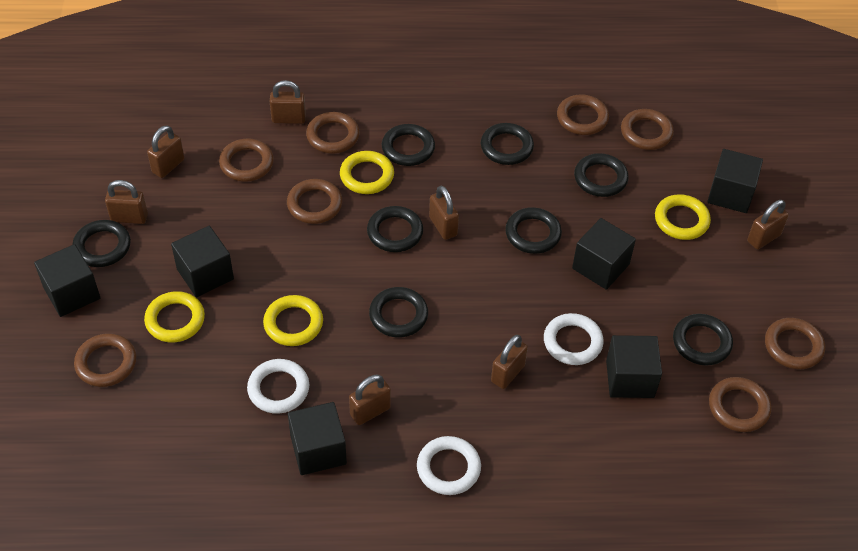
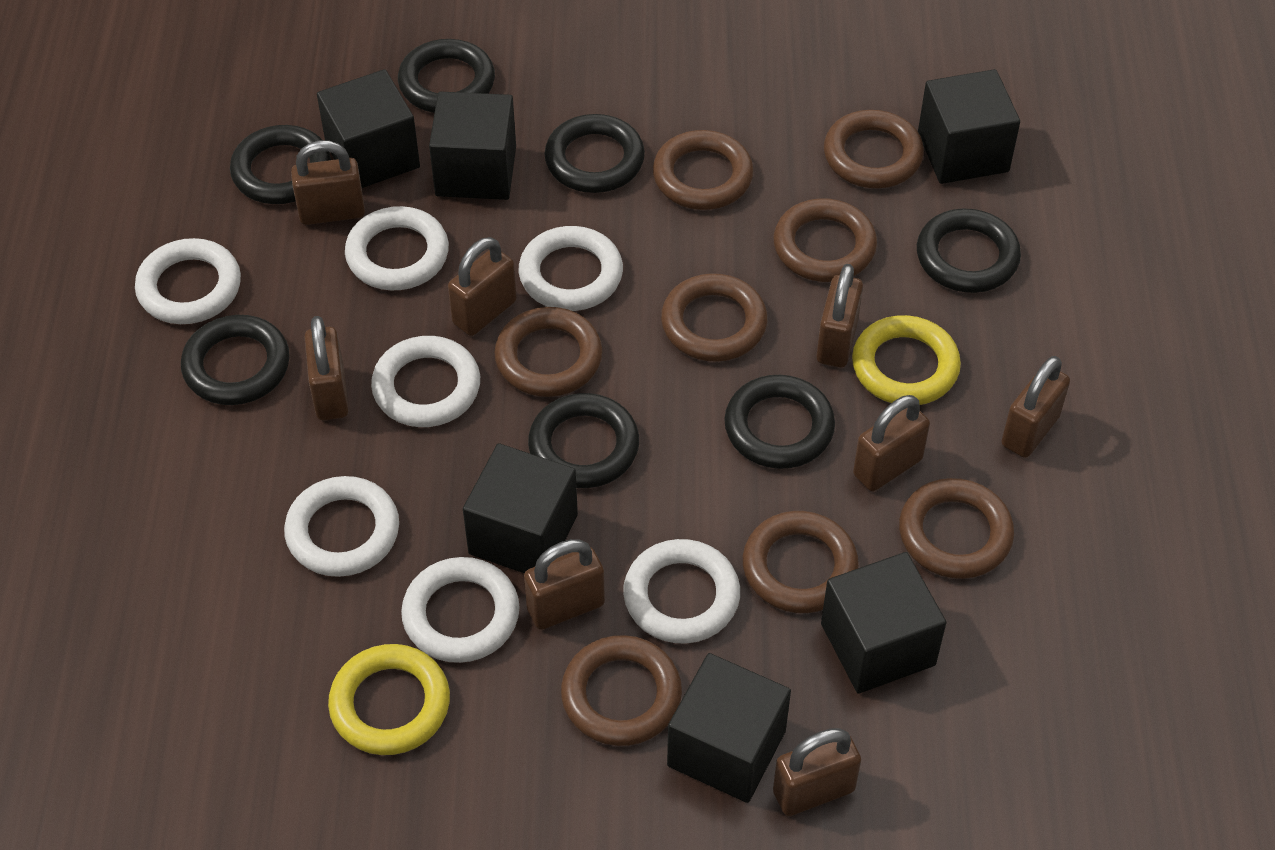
black ring: 8 -> 7
brown padlock: 7 -> 8
white ring: 3 -> 7
yellow ring: 4 -> 2

